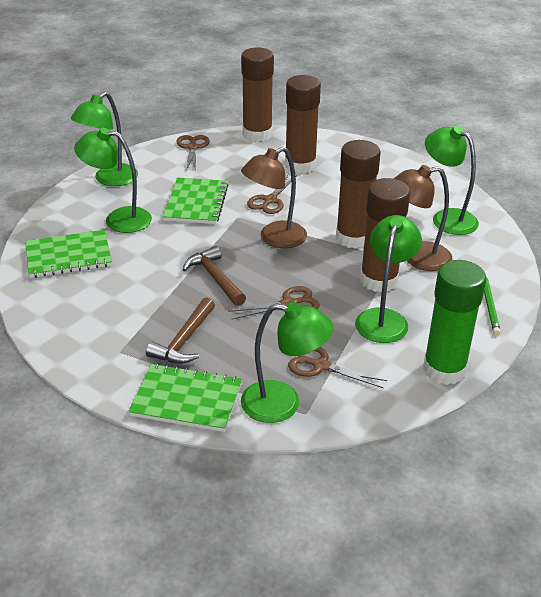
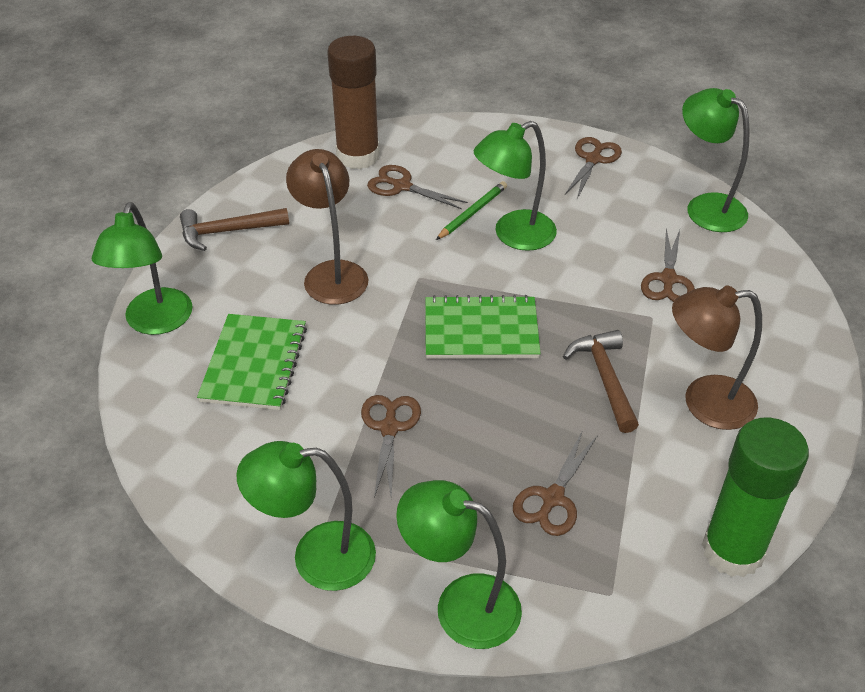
brown glue stick: 4 -> 1
brown scissors: 4 -> 5
green notebook: 3 -> 2

